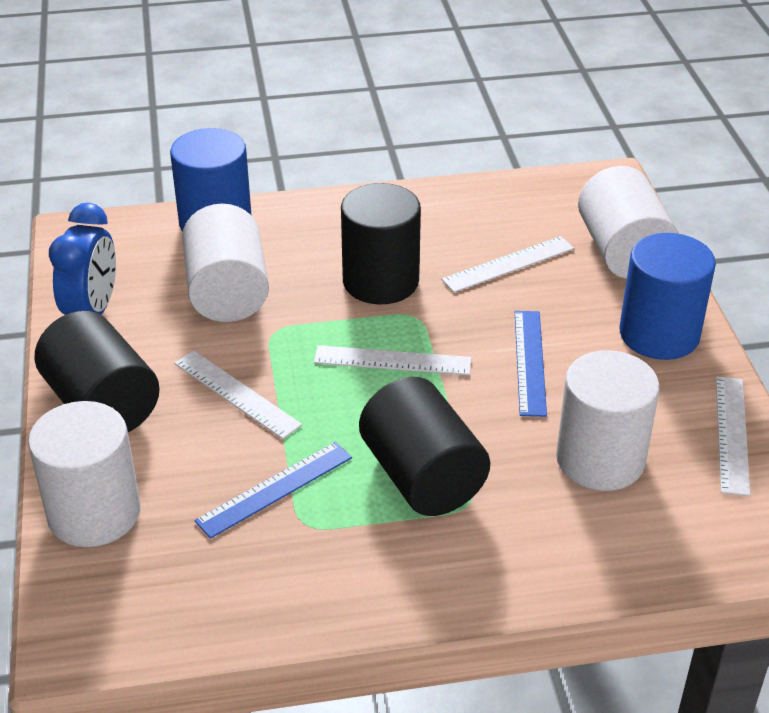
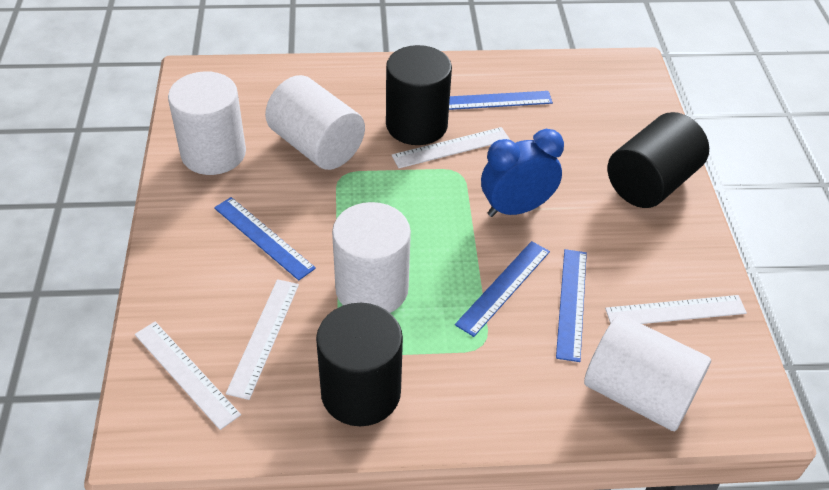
blue cylinder: 2 -> 0
blue ruler: 2 -> 4

